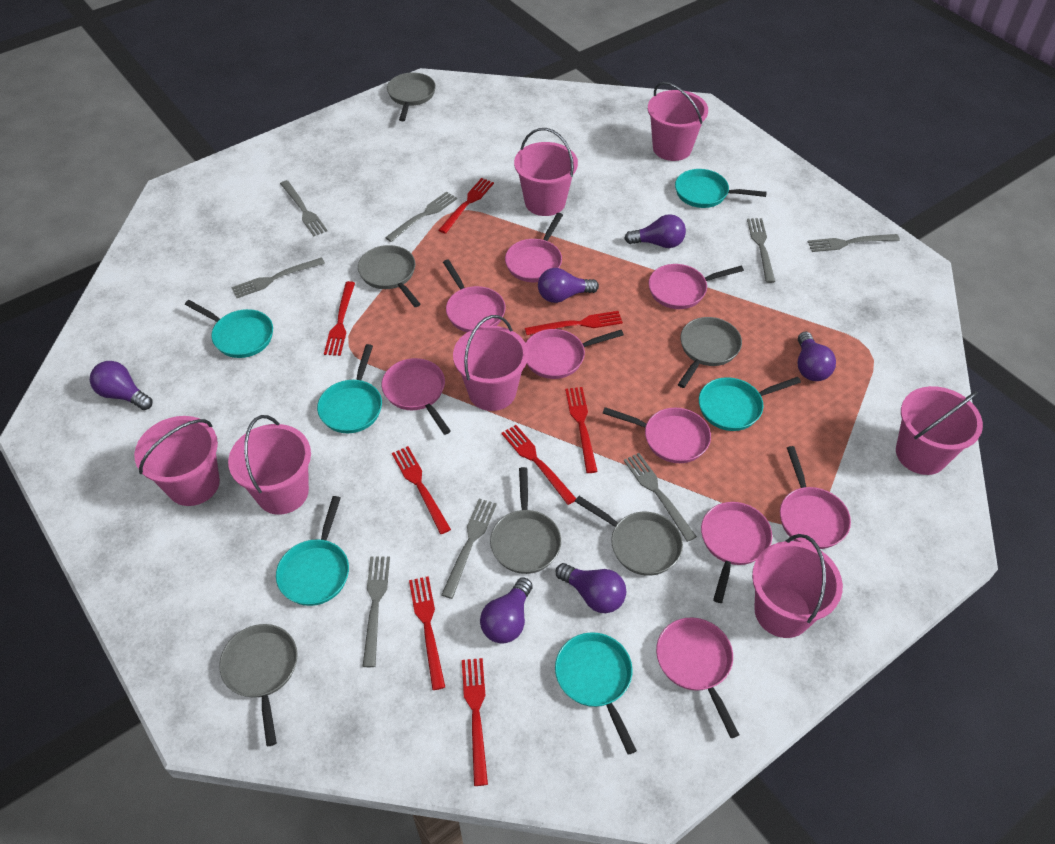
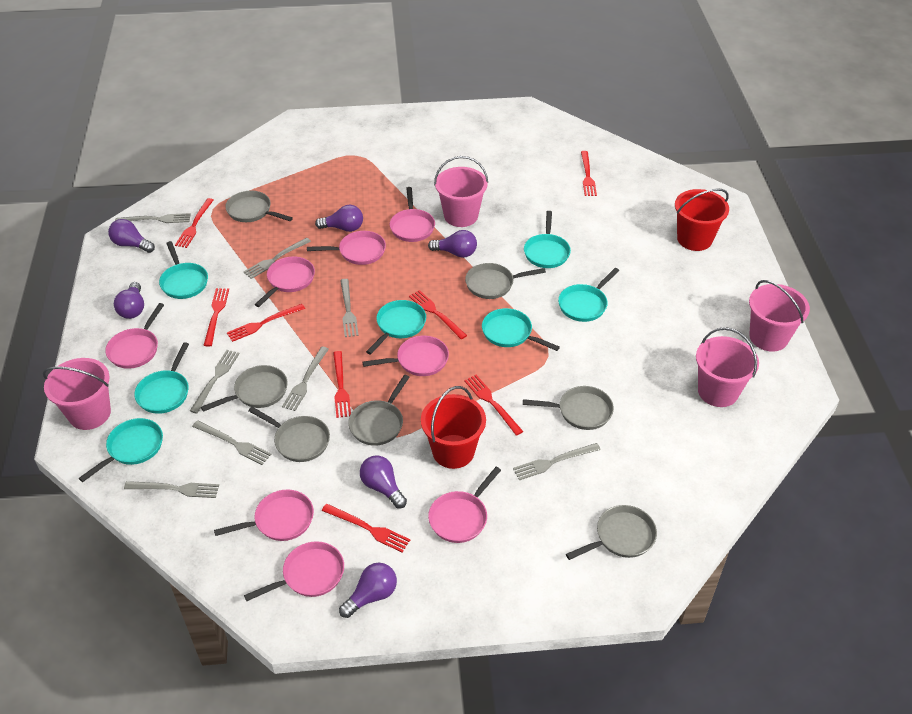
grey pan: 6 -> 7
pink bucket: 7 -> 4
pink pan: 9 -> 8
red bucket: 0 -> 2
turquoise pan: 6 -> 7

